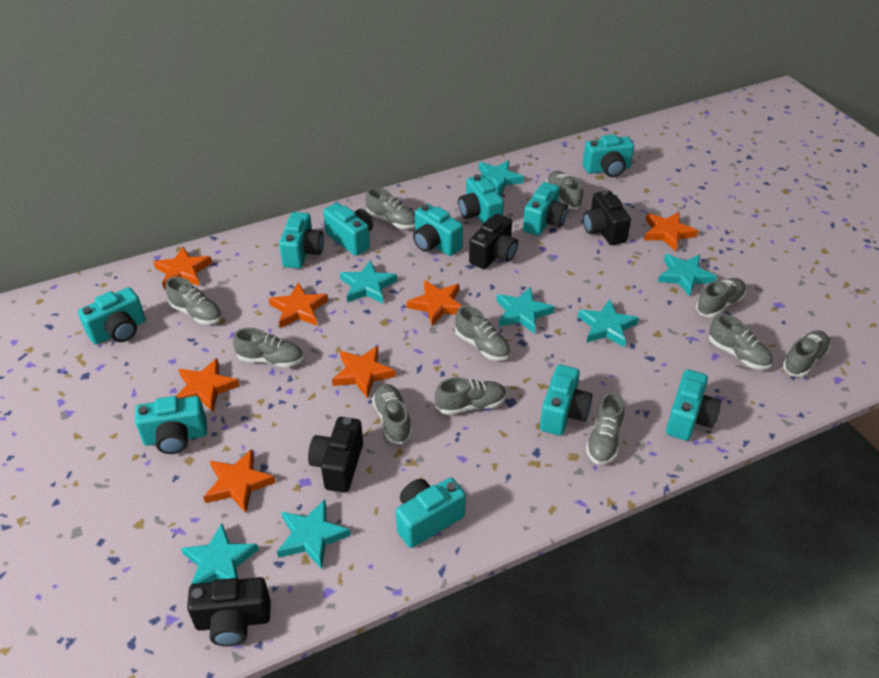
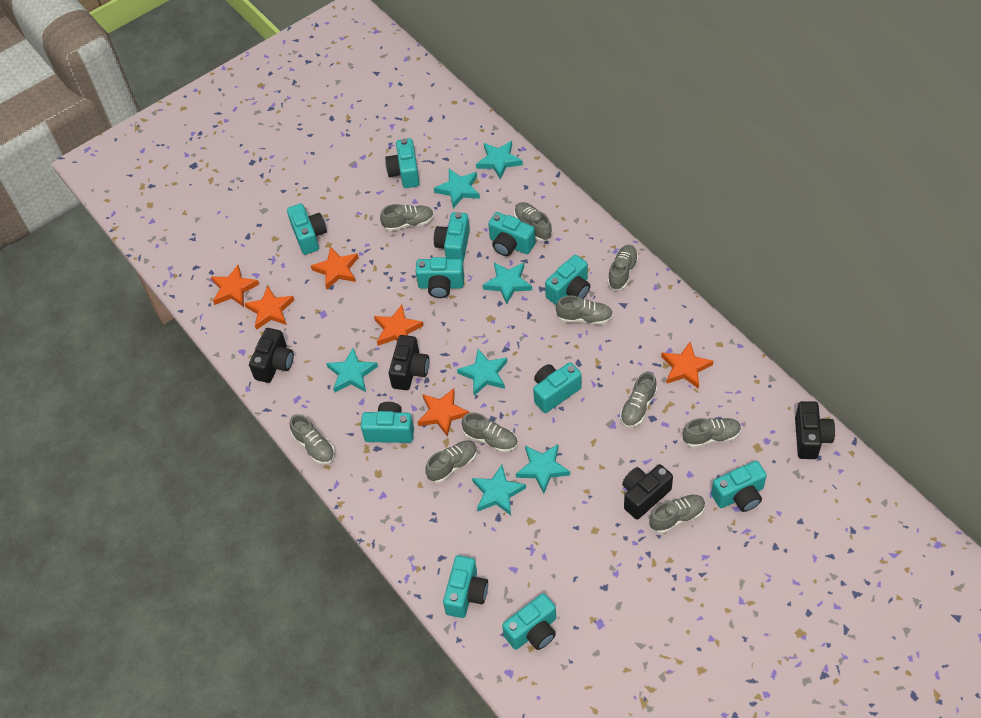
grey shoe: 11 -> 10
orange star: 7 -> 6

